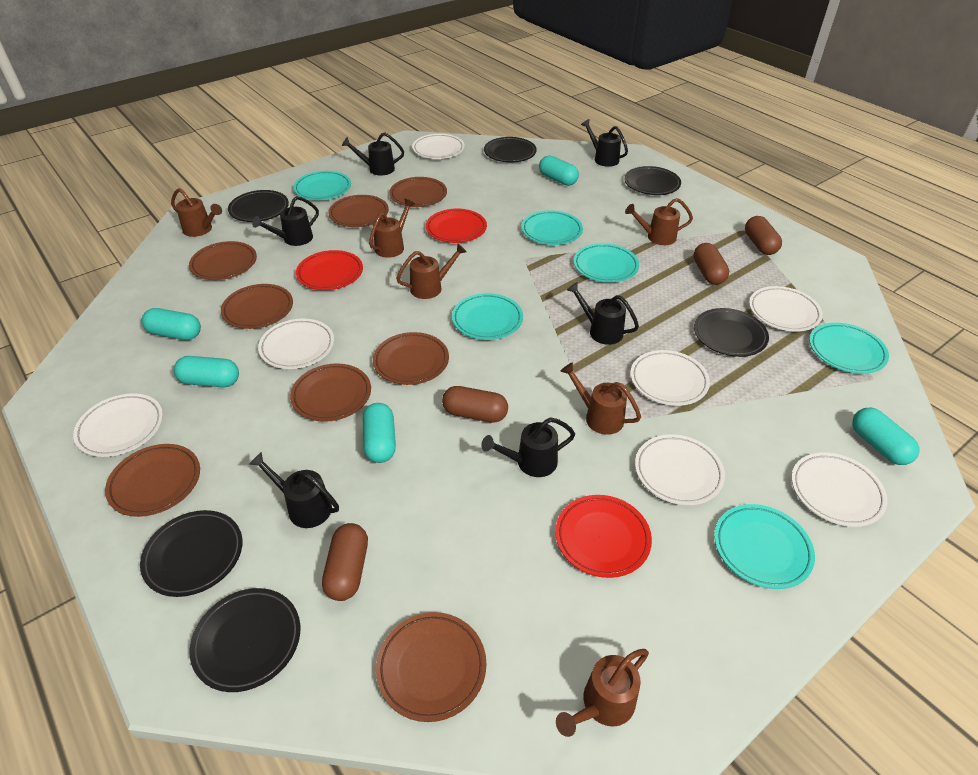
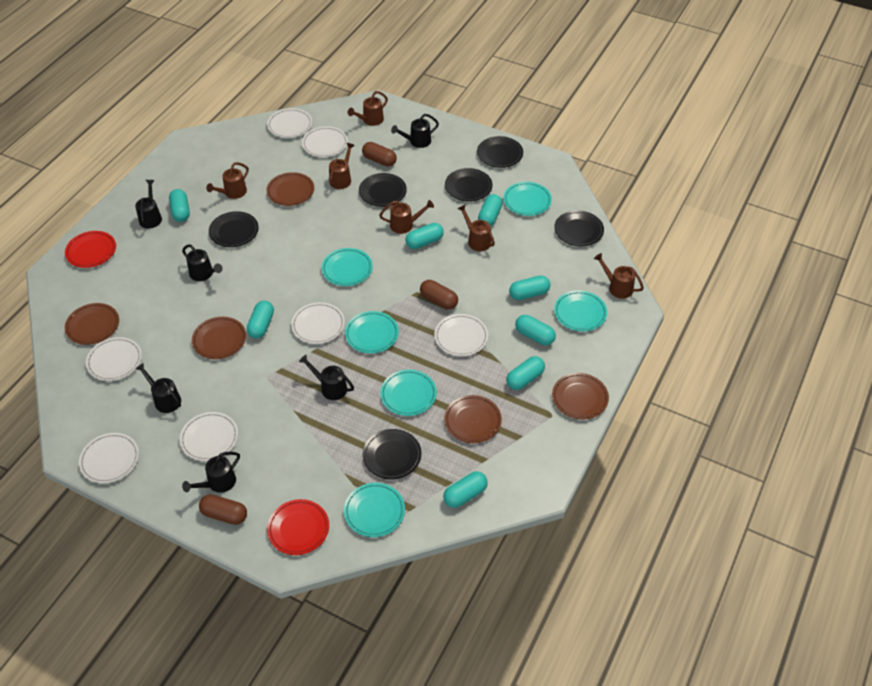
brown capsule: 4 -> 3
brown plate: 8 -> 5
red plate: 3 -> 2
turquoise capsule: 5 -> 8

